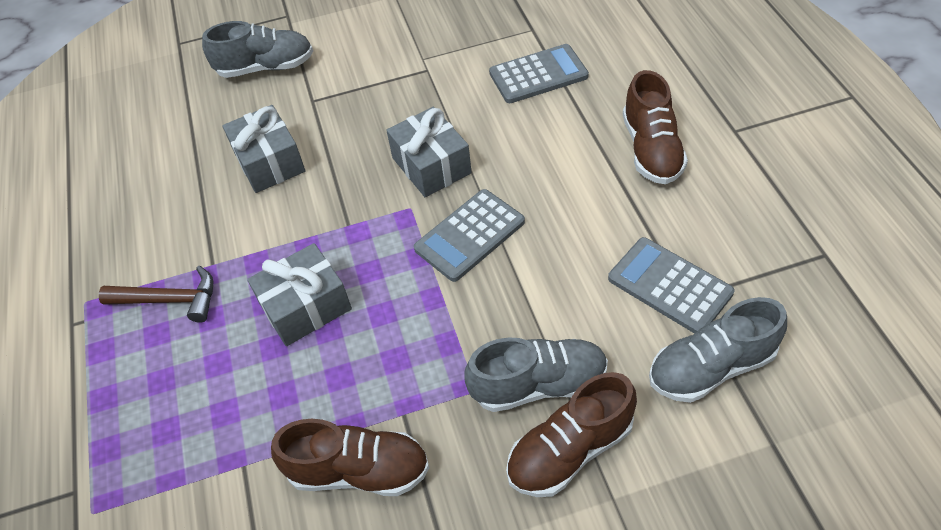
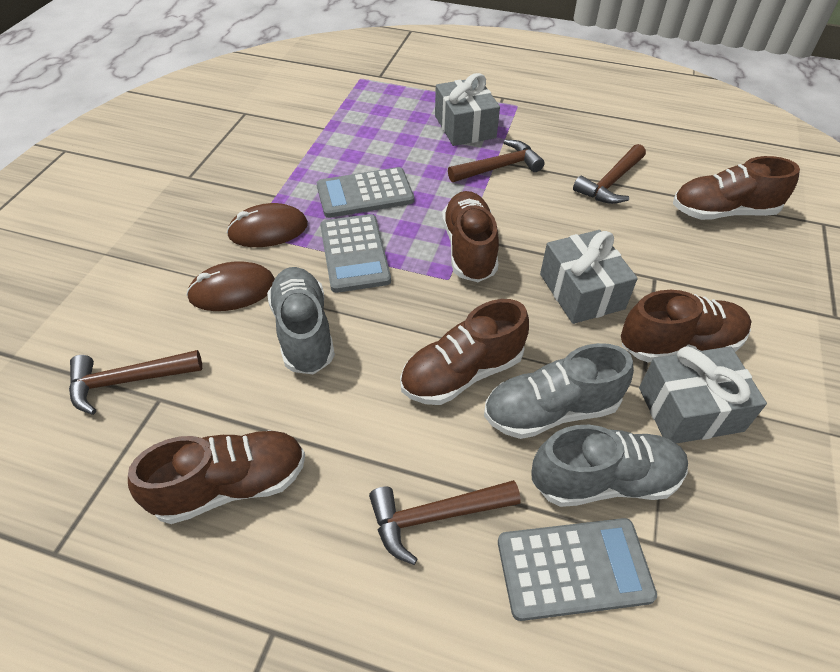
brown hammer: 1 -> 4
brown mouse: 0 -> 2
brown shoe: 3 -> 5

